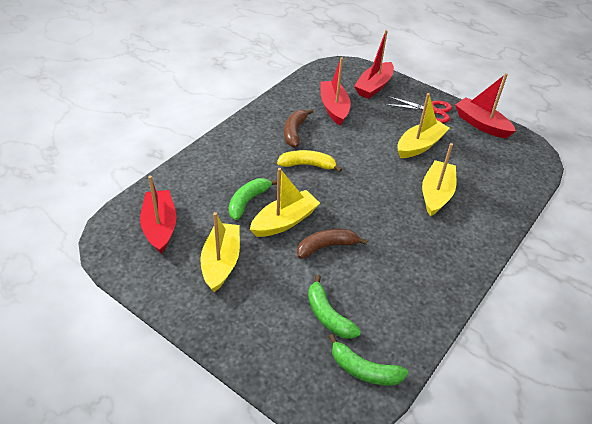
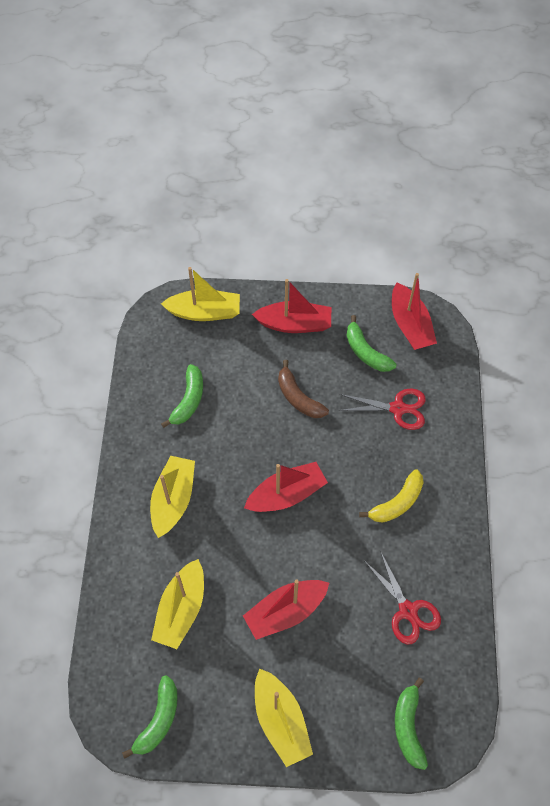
brown banana: 2 -> 1
green banana: 3 -> 4
red scissors: 1 -> 2

